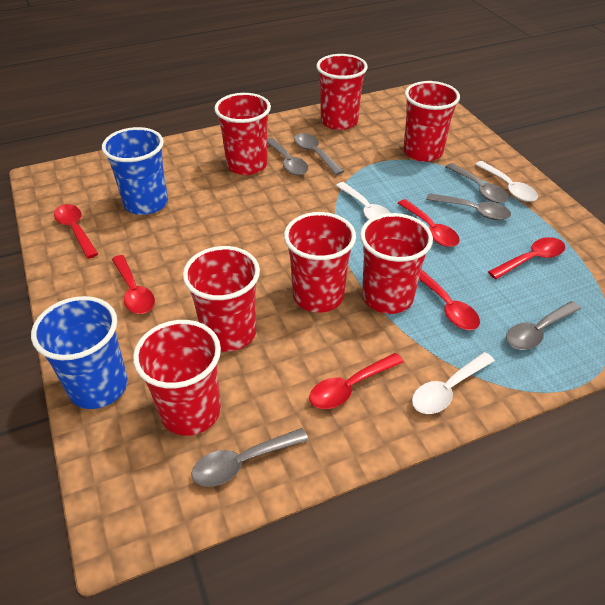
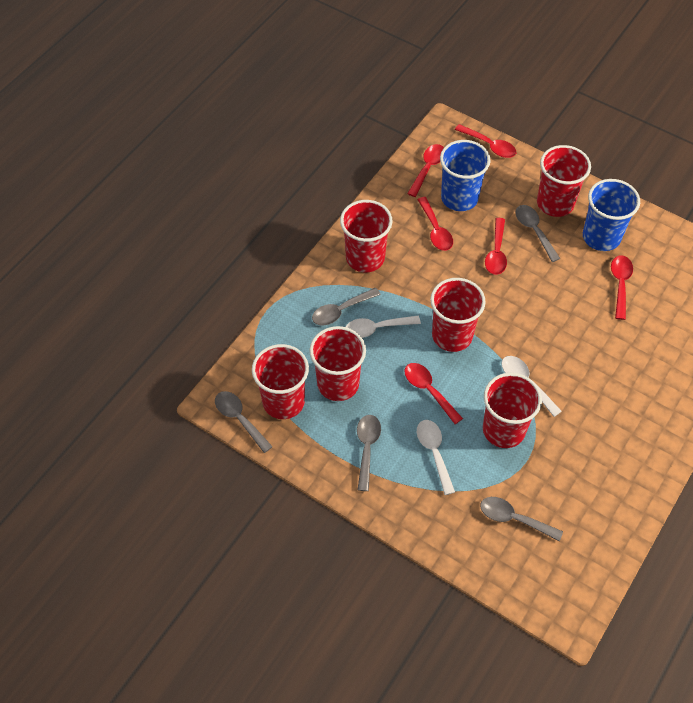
grey spoon: 6 -> 5
red cup: 7 -> 6

